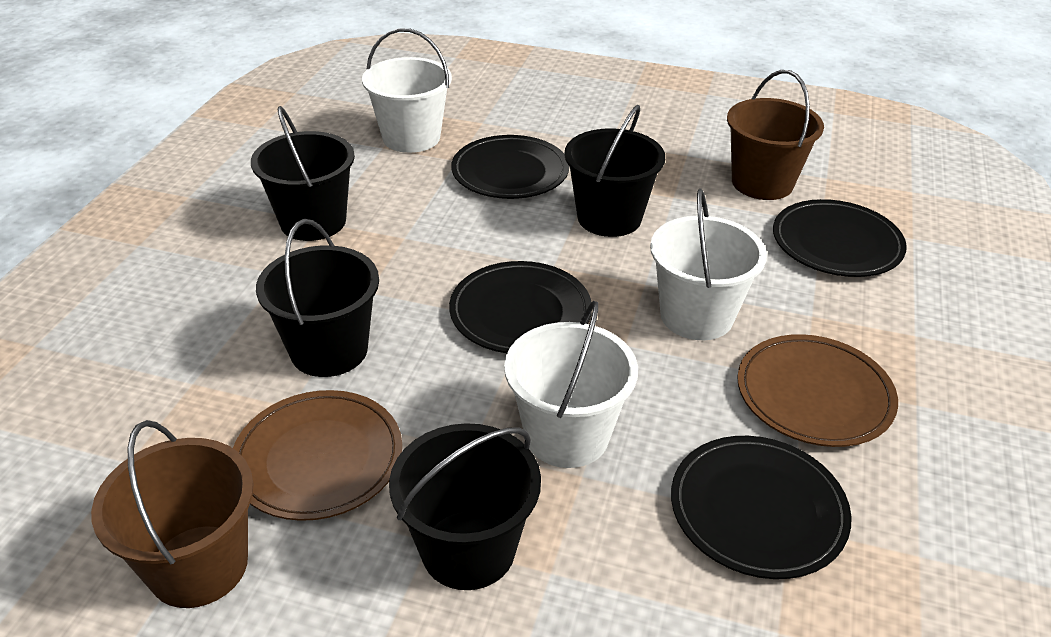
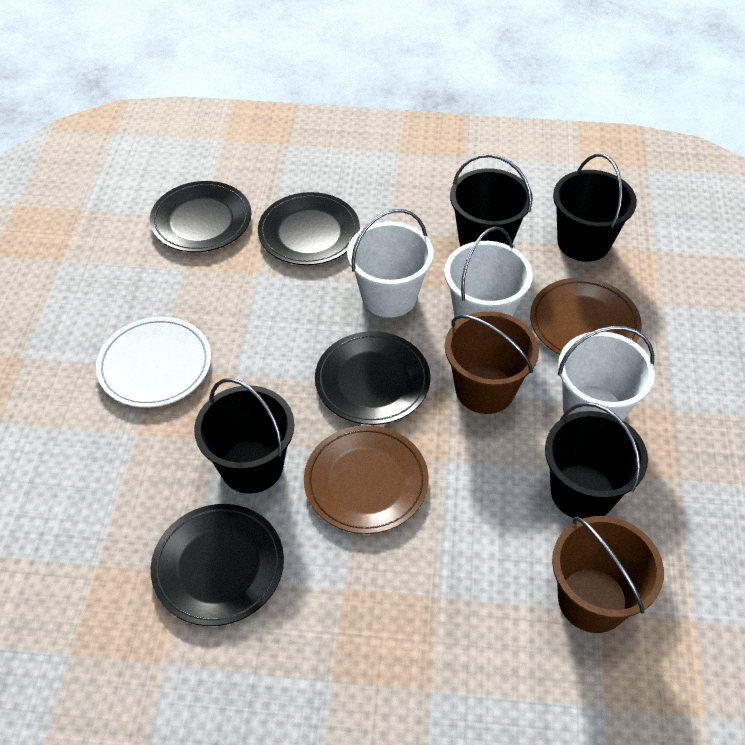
white plate: 0 -> 1

